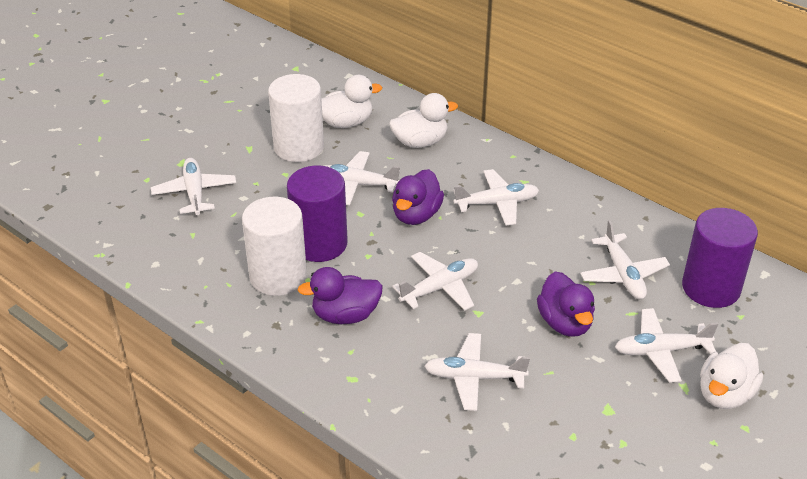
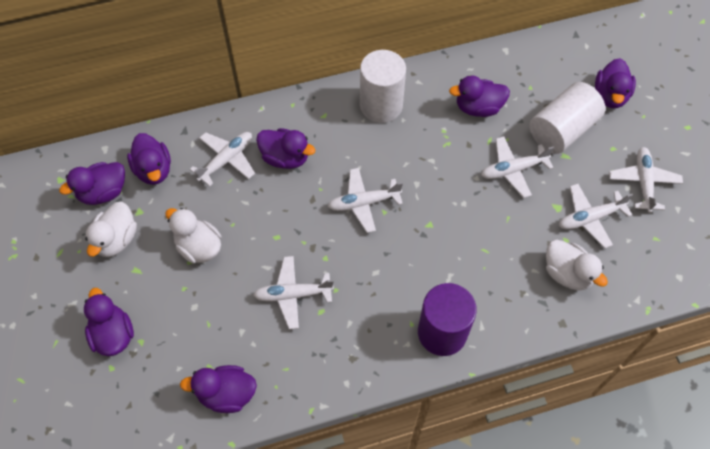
purple cylinder: 2 -> 1
purple duck: 3 -> 7
white plane: 7 -> 6

